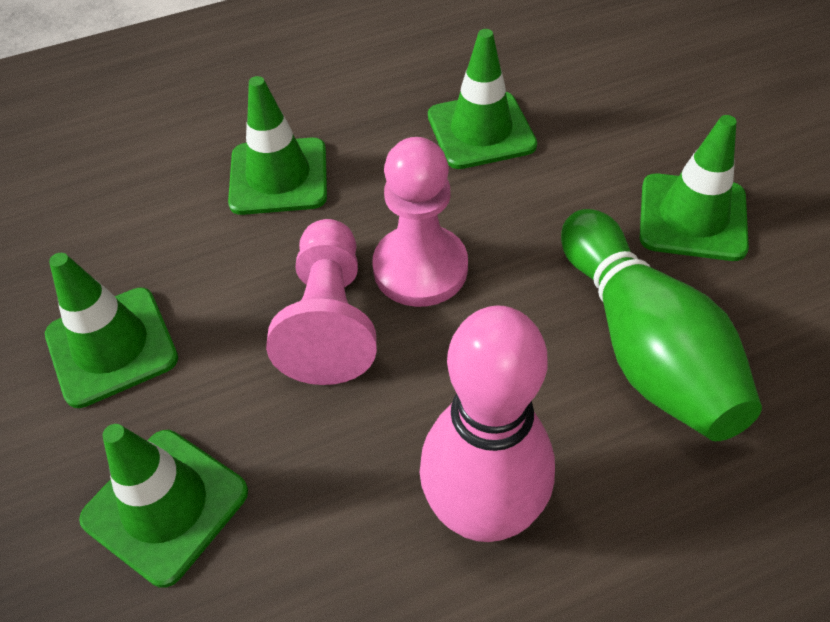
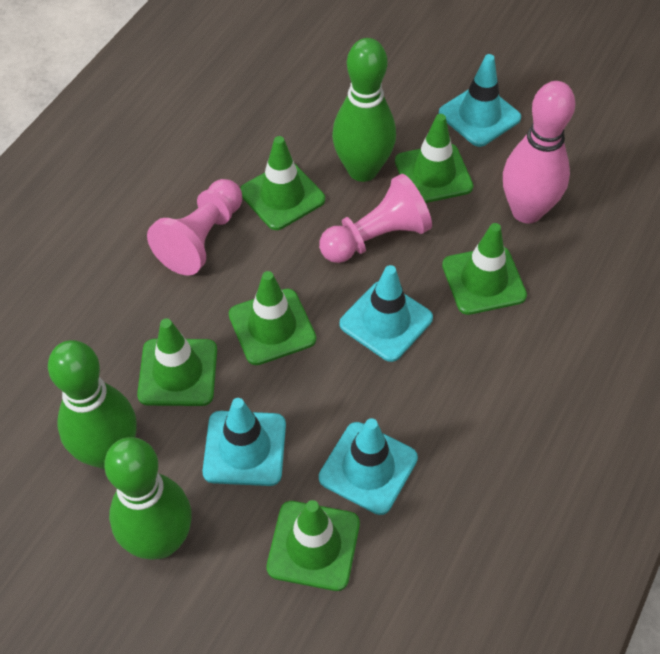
green bowling pin: 1 -> 3
green traffic cone: 5 -> 6
turquoise traffic cone: 0 -> 4

